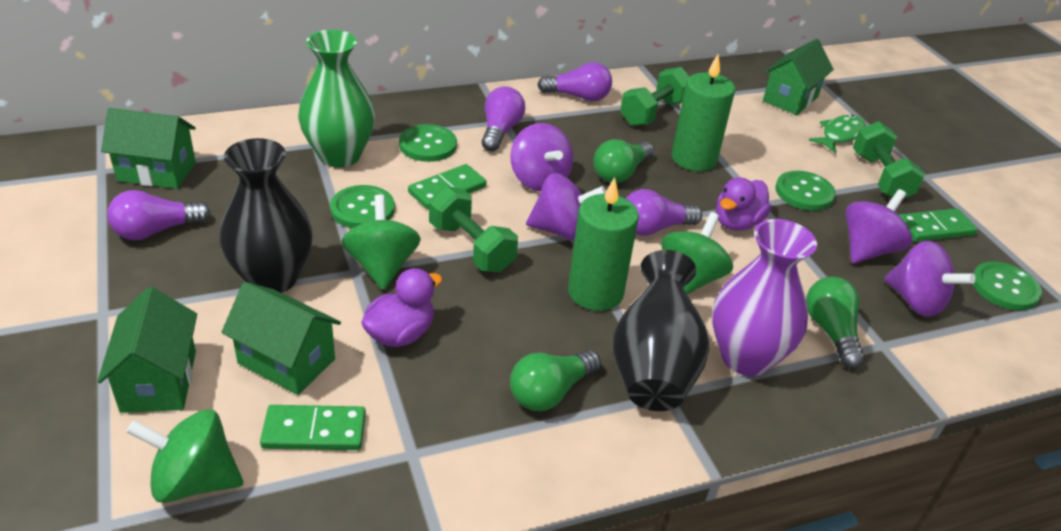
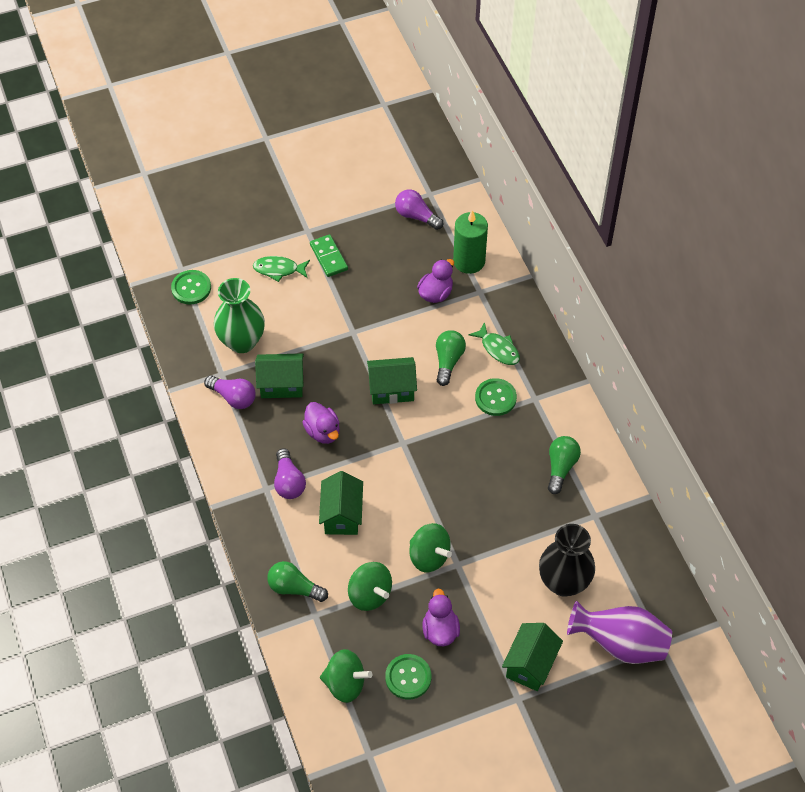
black vase: 2 -> 1
green button: 4 -> 3
green candle: 2 -> 1
green domino: 3 -> 1
green dumbbell: 3 -> 0
green fish: 1 -> 2
purple duck: 2 -> 3
purple light bulb: 4 -> 3
purple spinning top: 4 -> 0

